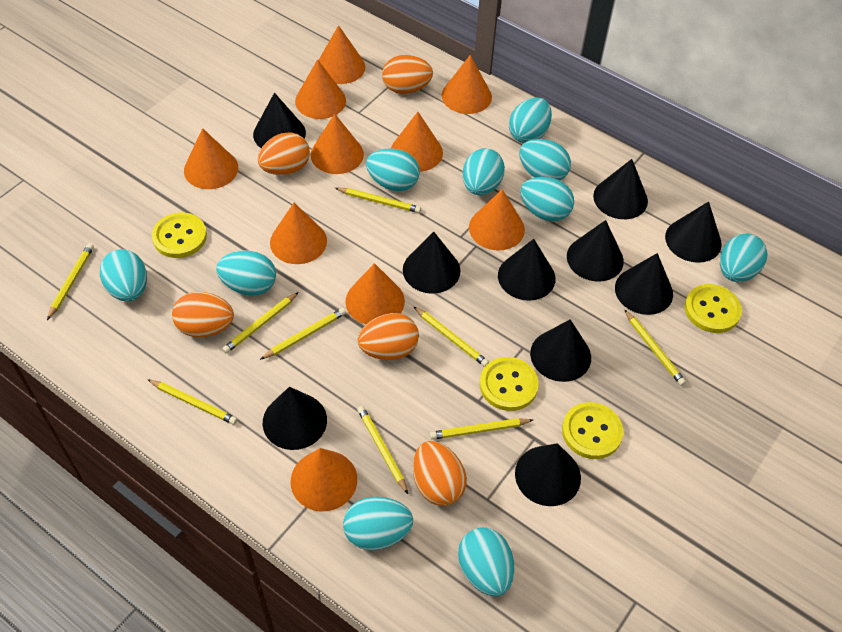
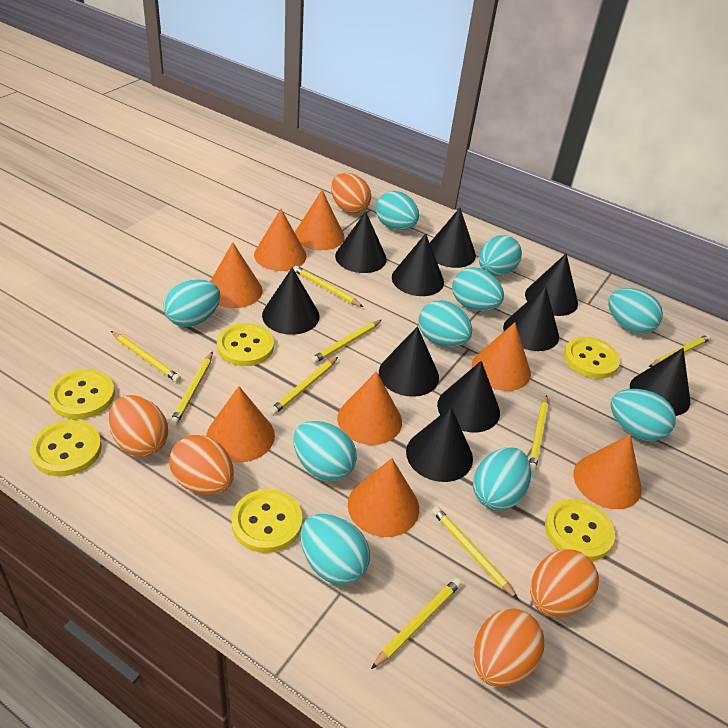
orange cone: 10 -> 8
yellow button: 4 -> 6

